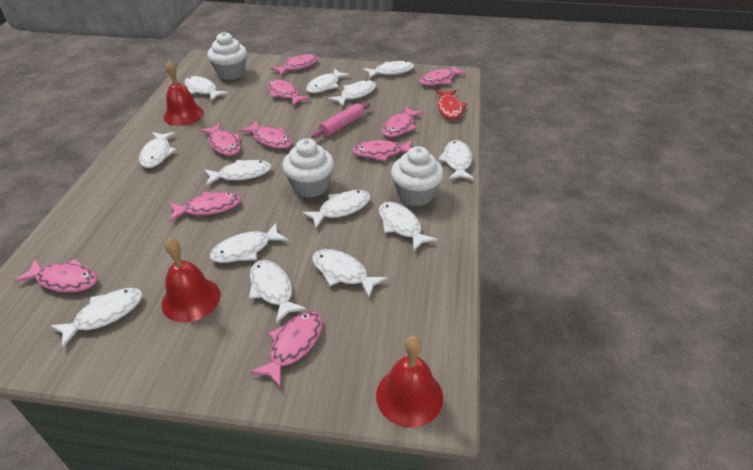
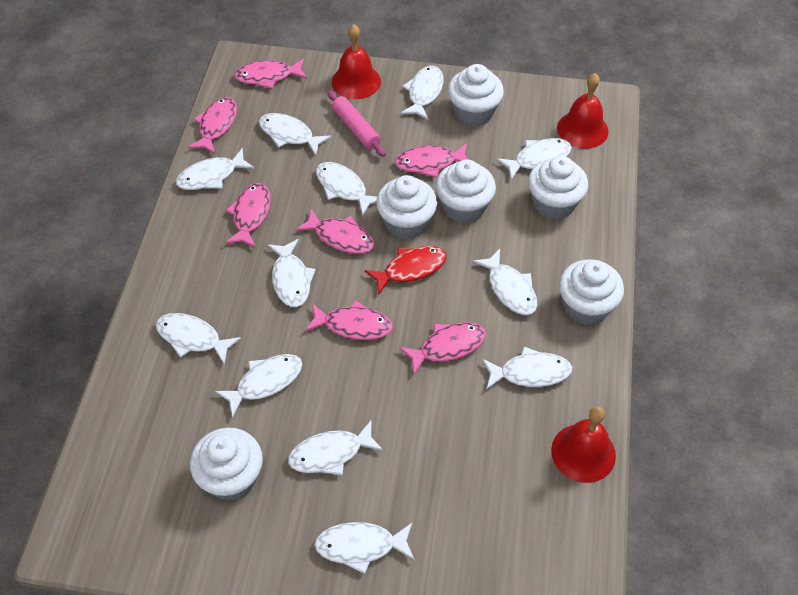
pink fish: 10 -> 7
white cupcake: 3 -> 6
white fish: 13 -> 12

